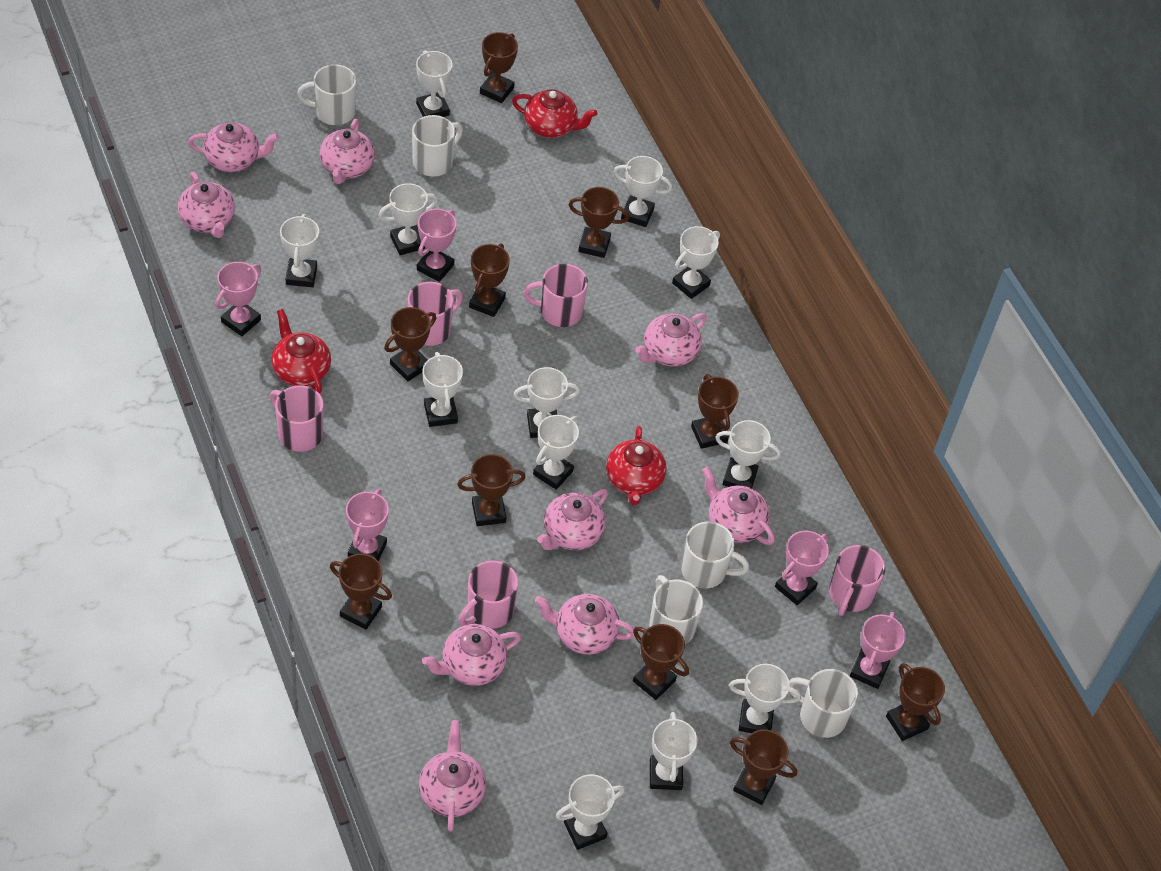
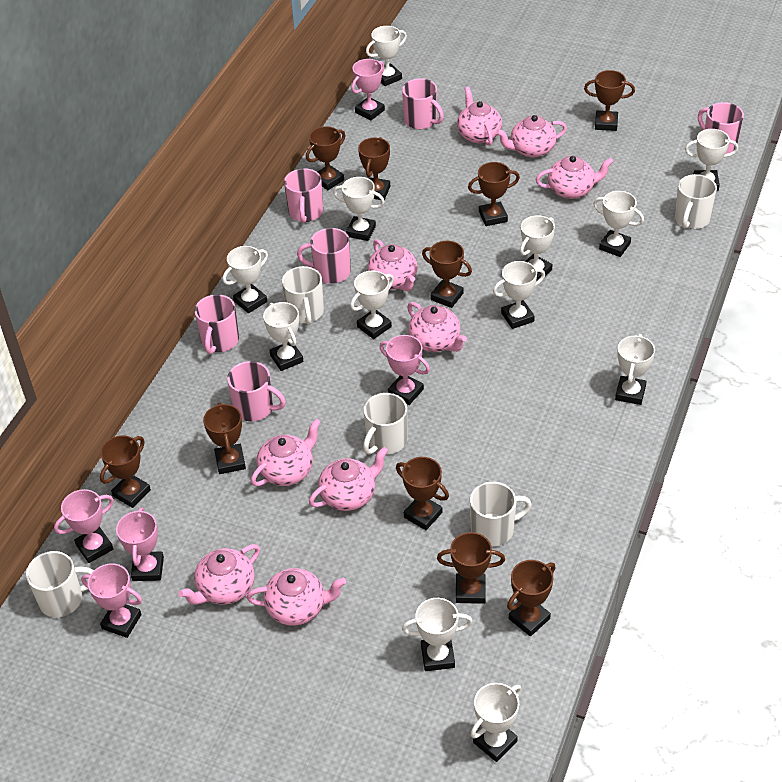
pink mug: 5 -> 6
red teapot: 3 -> 0

